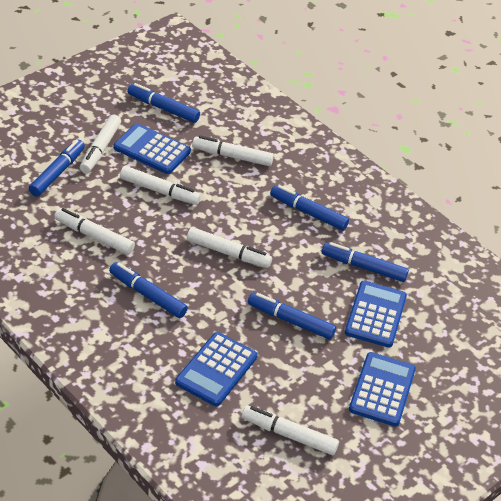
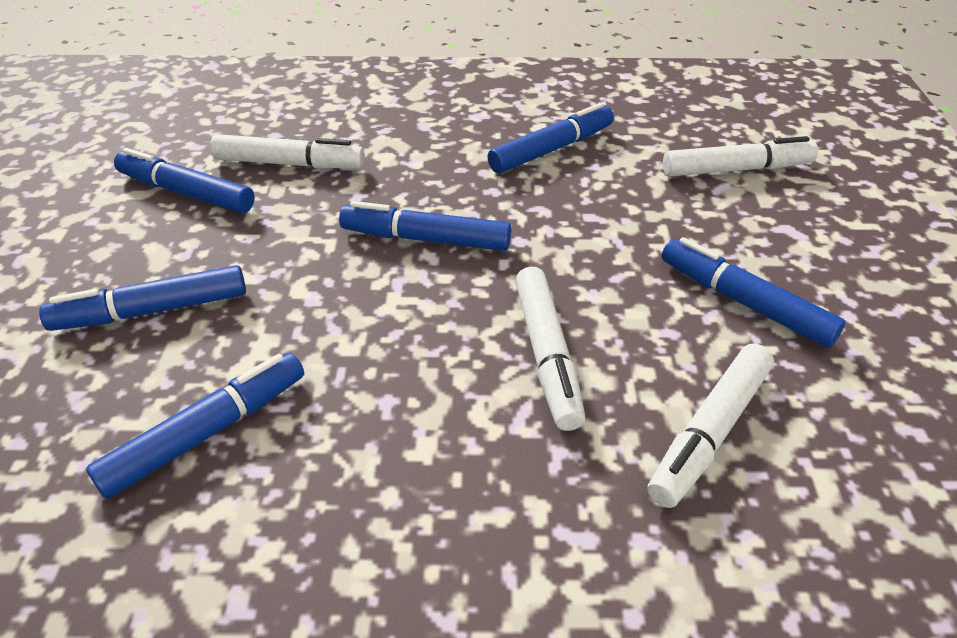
blue calculator: 4 -> 0
white marker: 6 -> 4

